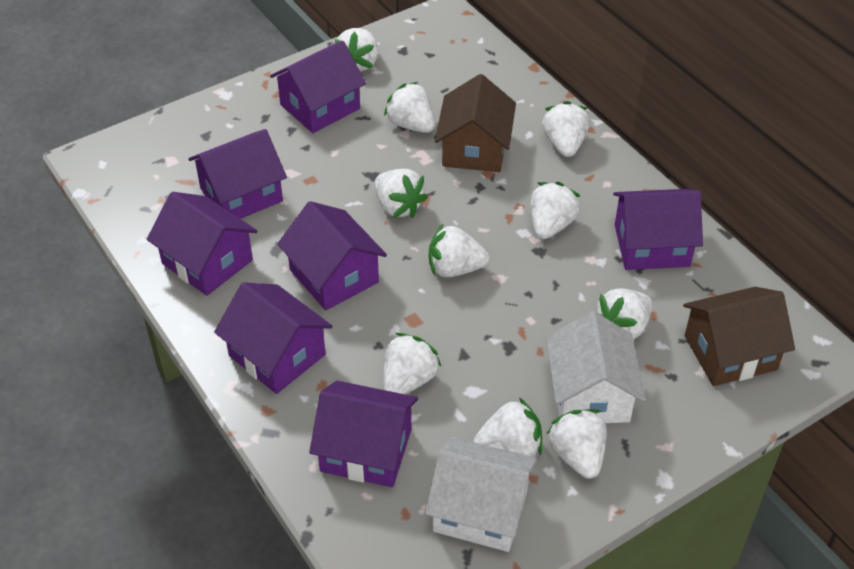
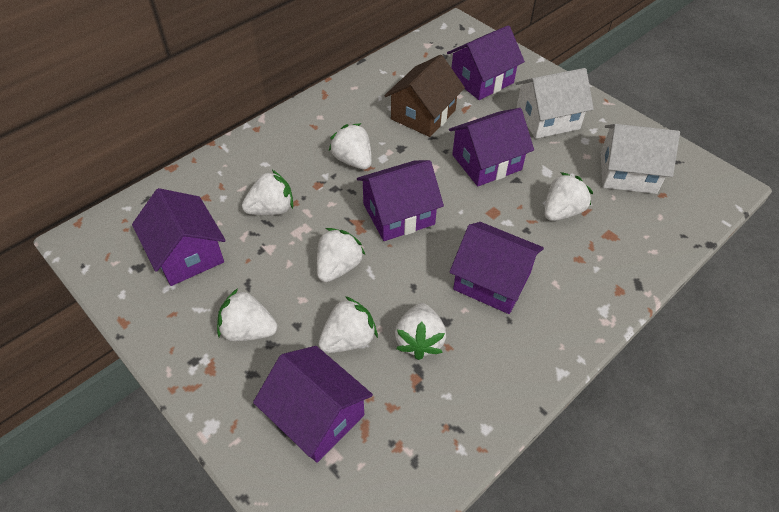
brown house: 2 -> 1
purple house: 7 -> 6
white strawberry: 10 -> 7

